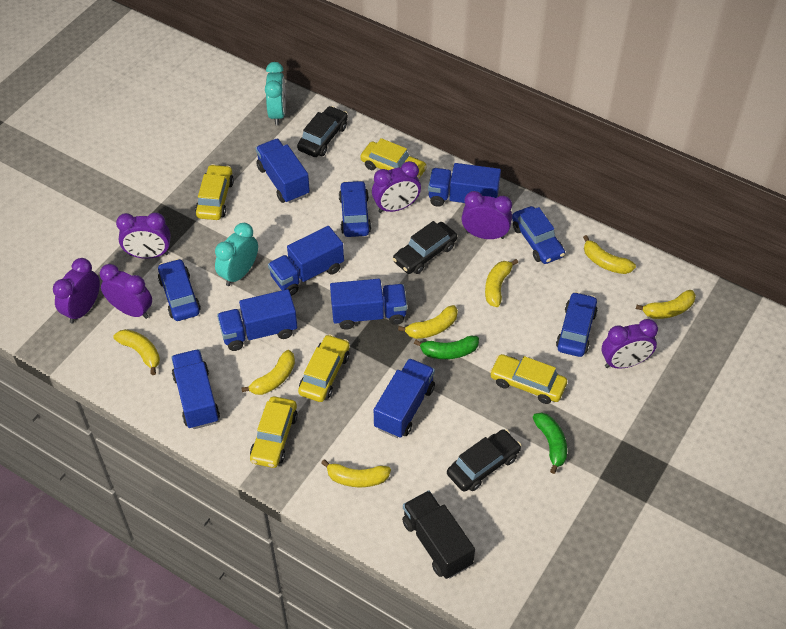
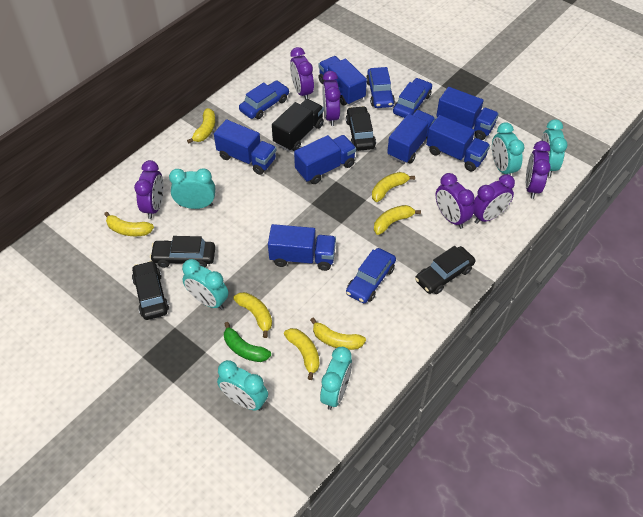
black car: 3 -> 4
green banana: 2 -> 1
turquoise clock: 2 -> 6
yellow car: 5 -> 0

